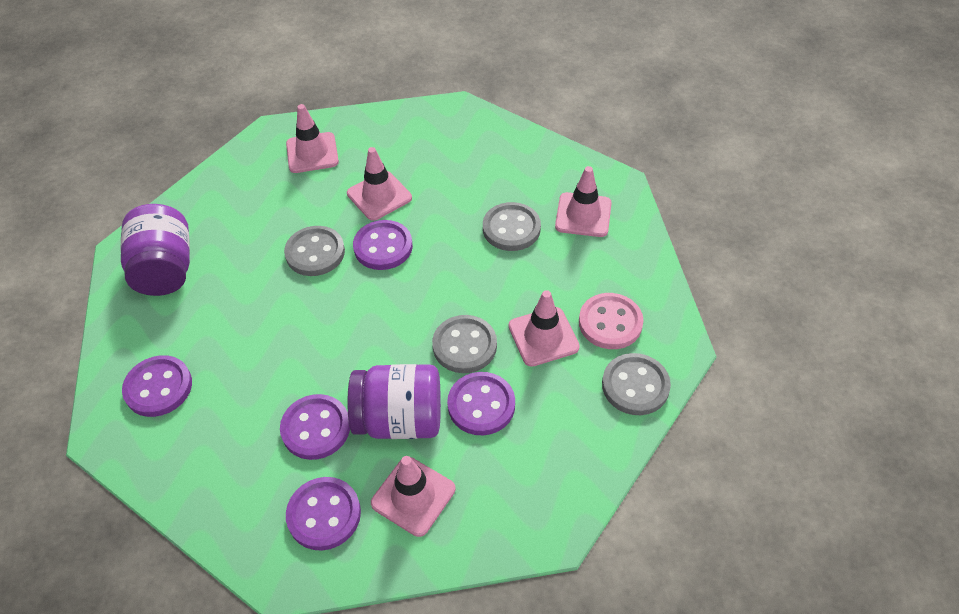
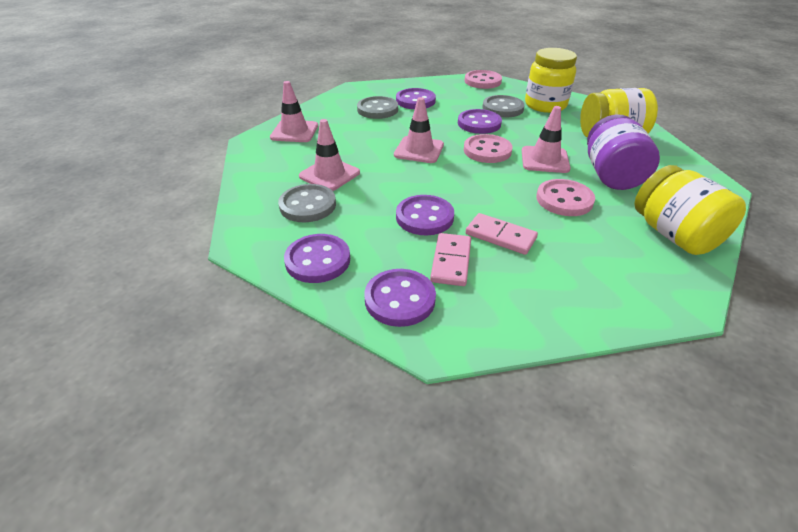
grey button: 4 -> 3
pink button: 1 -> 3
pink domino: 0 -> 2
pink traffic cone: 5 -> 4
purple jar: 2 -> 1
yellow jar: 0 -> 3

